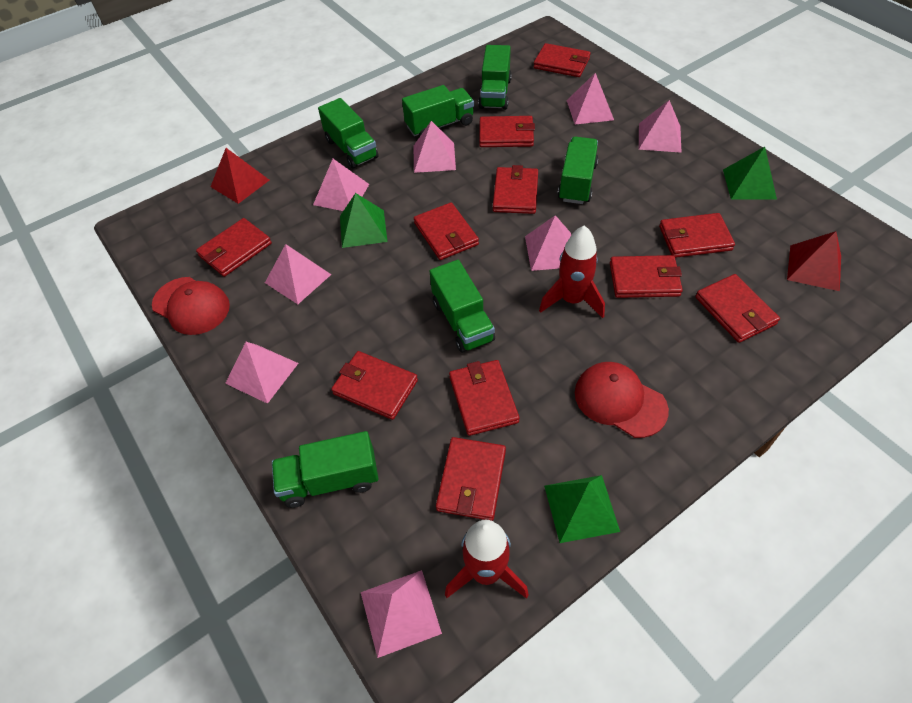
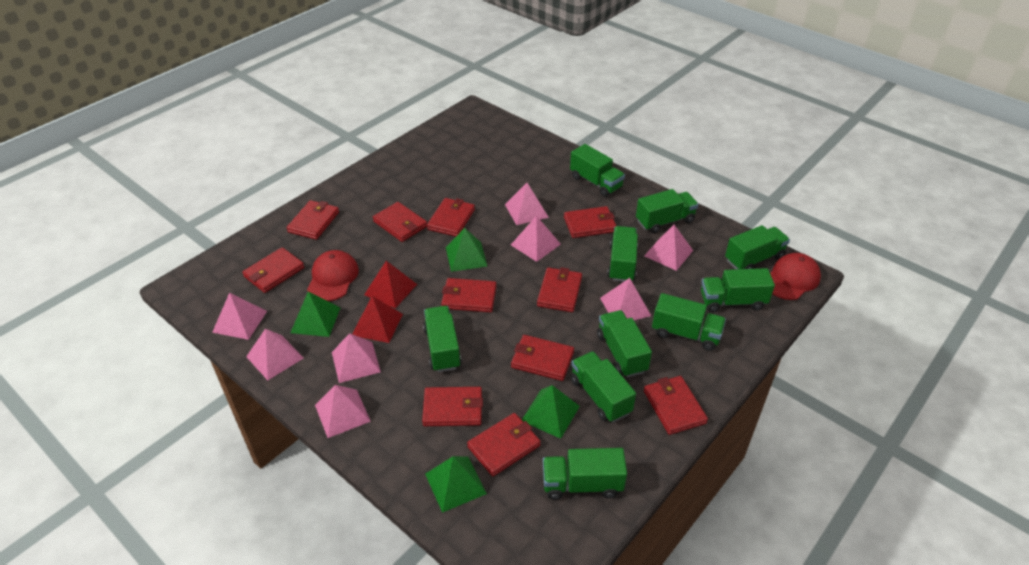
green pyramid: 3 -> 4
green truck: 6 -> 10
red rocket: 2 -> 0

